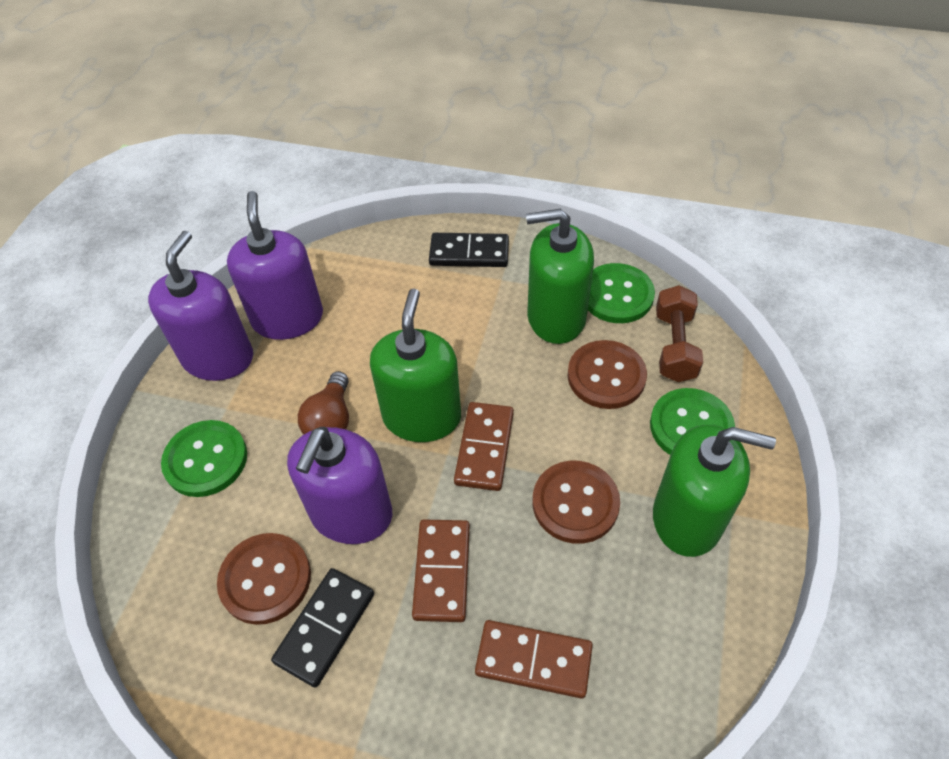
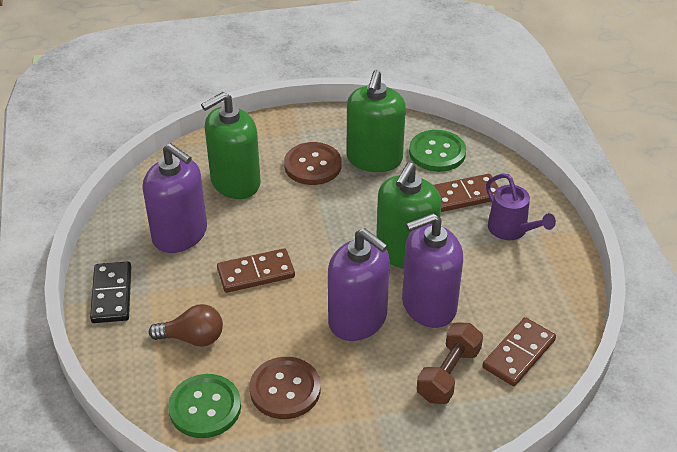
black domino: 2 -> 1
brown button: 3 -> 2
green button: 3 -> 2
purple watering can: 0 -> 1

